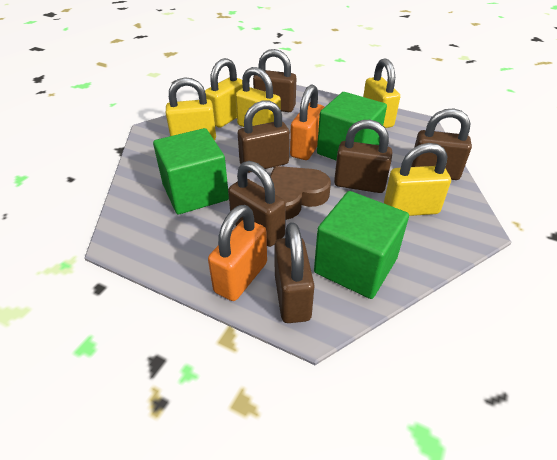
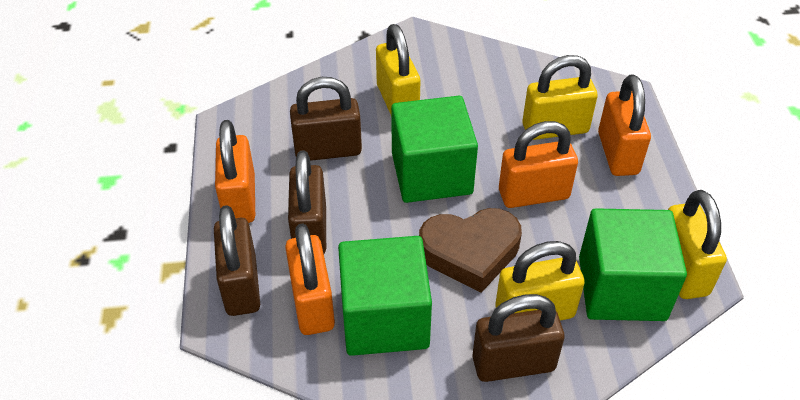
brown padlock: 6 -> 4
orange padlock: 2 -> 4
yellow padlock: 5 -> 4

